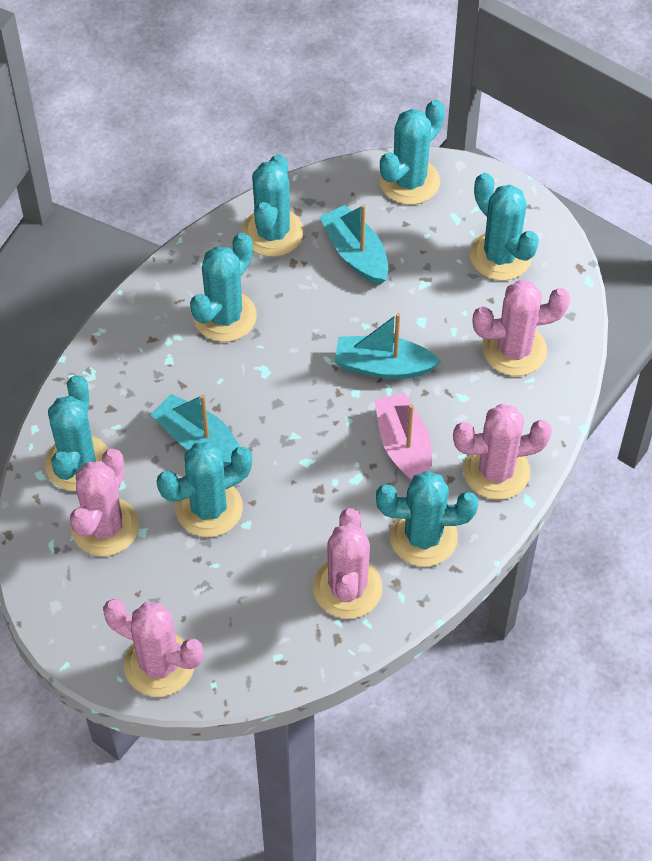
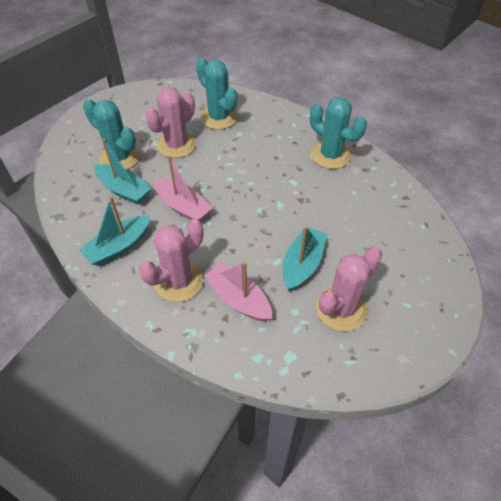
pink boat: 1 -> 2
pink cactus: 5 -> 3
turquoise cactus: 7 -> 3

